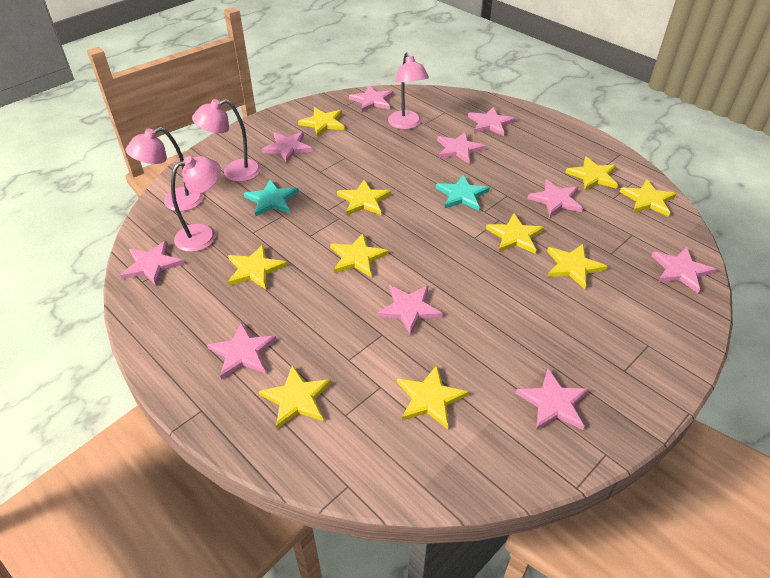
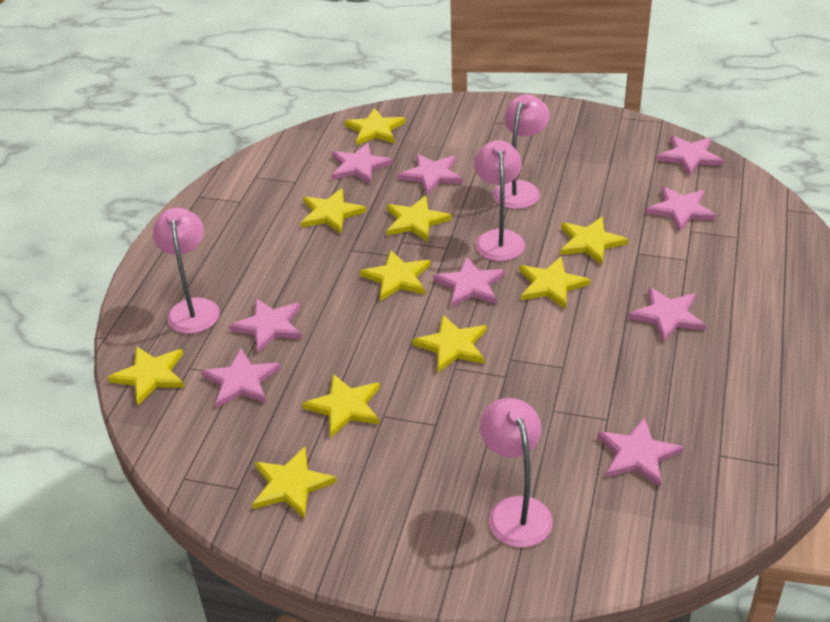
pink star: 10 -> 9
turquoise star: 2 -> 0

